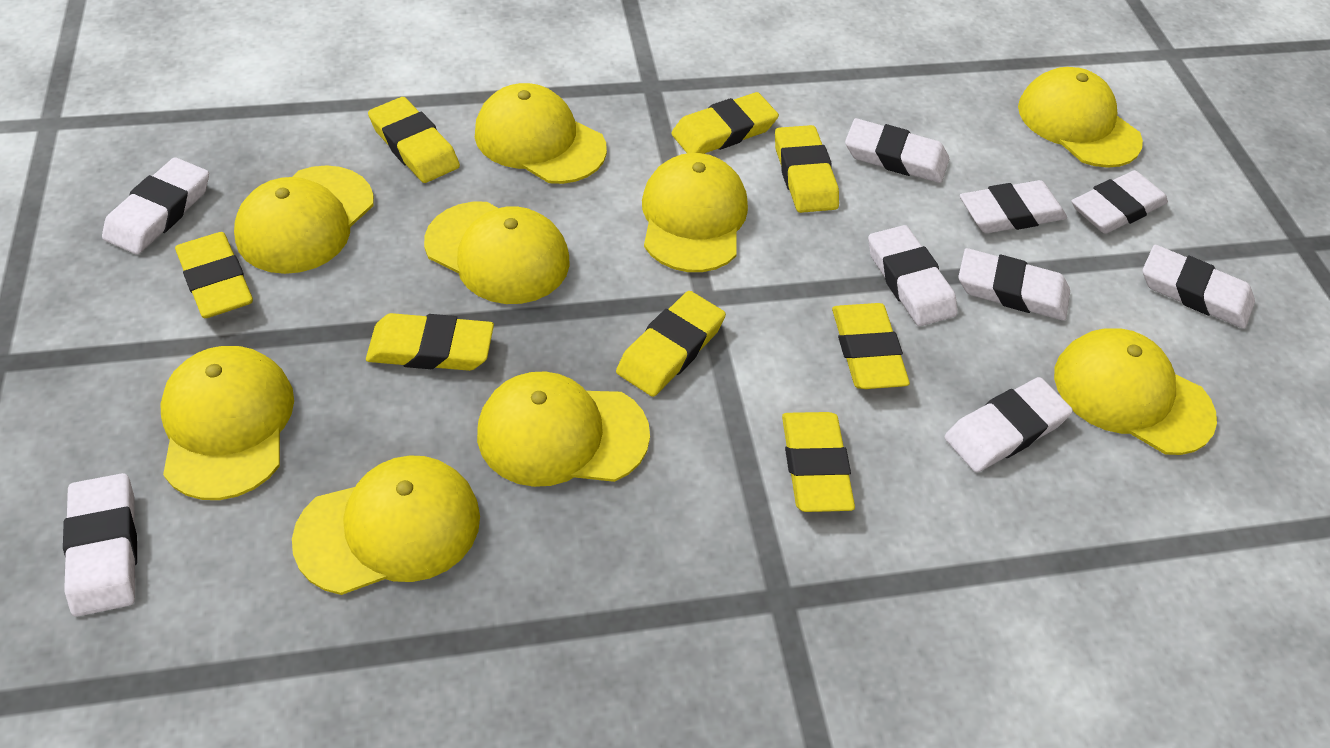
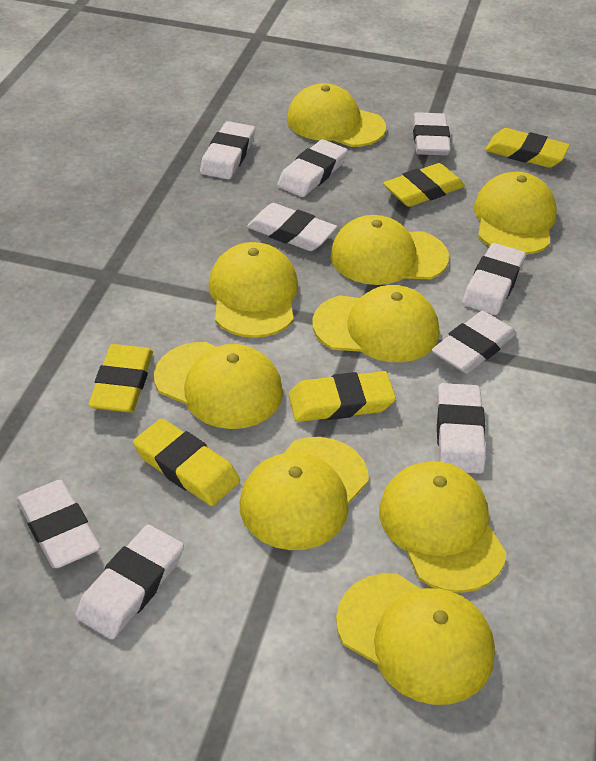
yellow eraser: 8 -> 5

